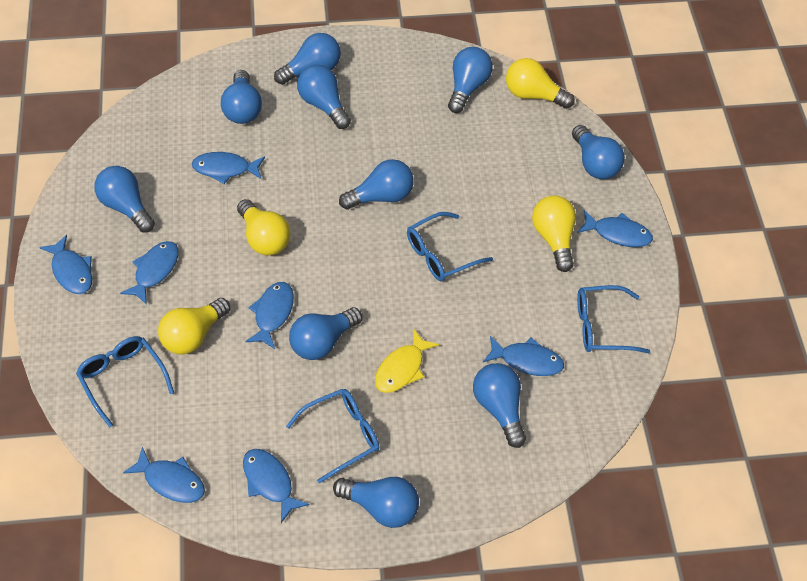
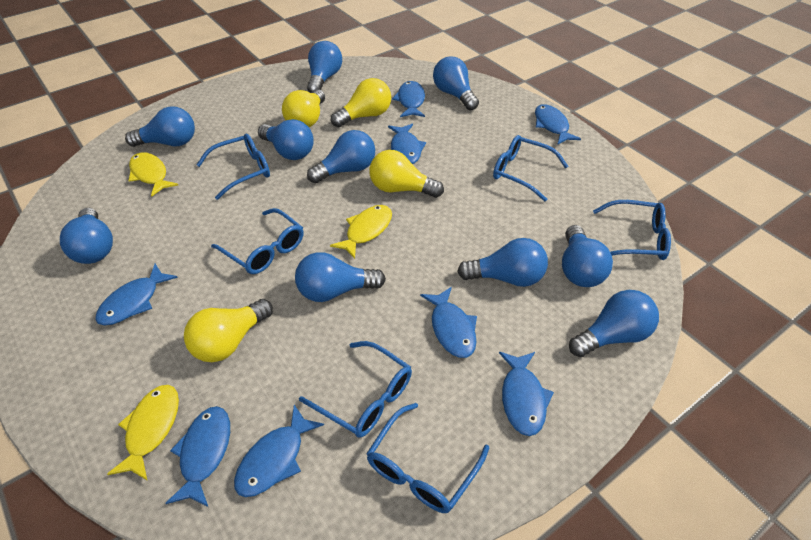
blue glasses: 4 -> 6
yellow fish: 1 -> 3

